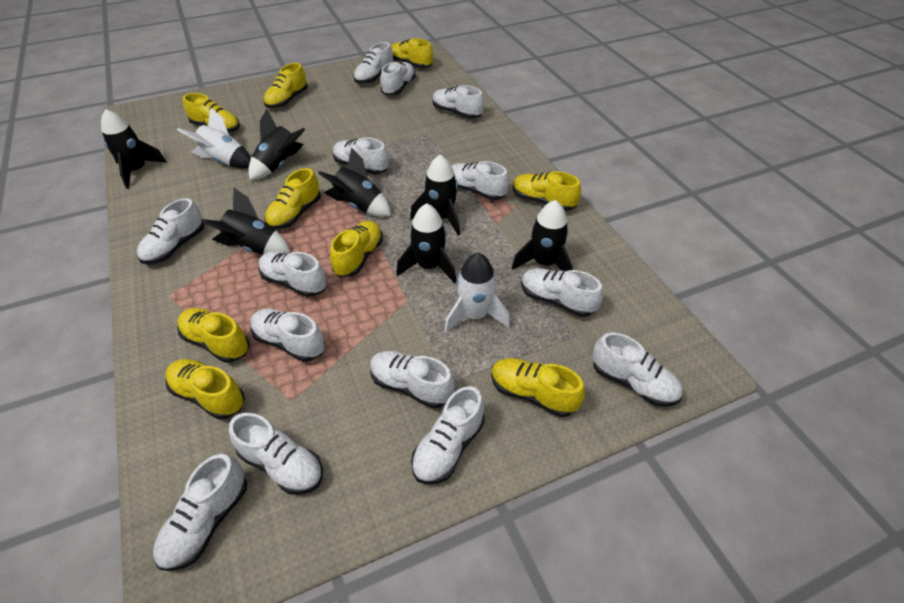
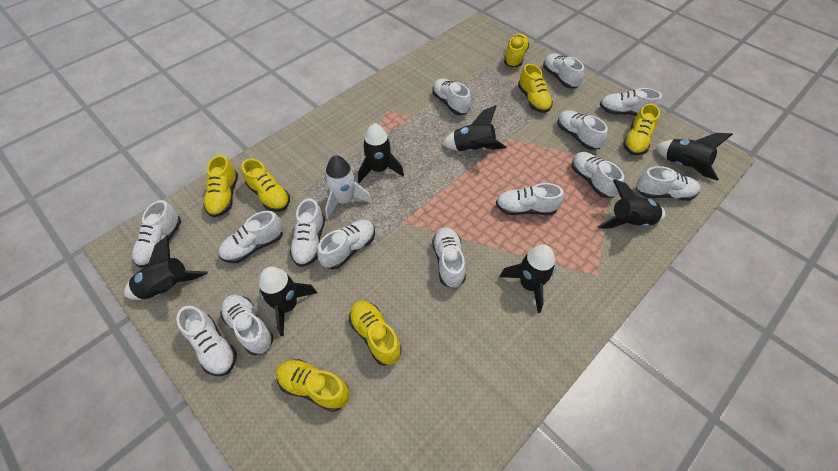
white rocket: 2 -> 1
yellow shoe: 9 -> 7

